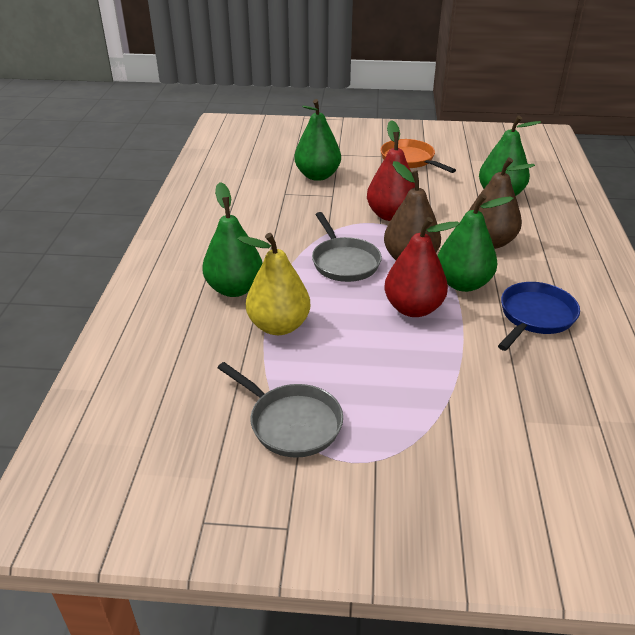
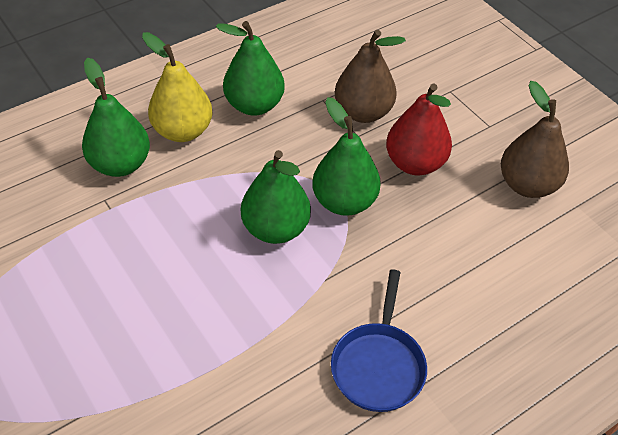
grey pan: 2 -> 0
orange pan: 1 -> 0
red pear: 2 -> 1

